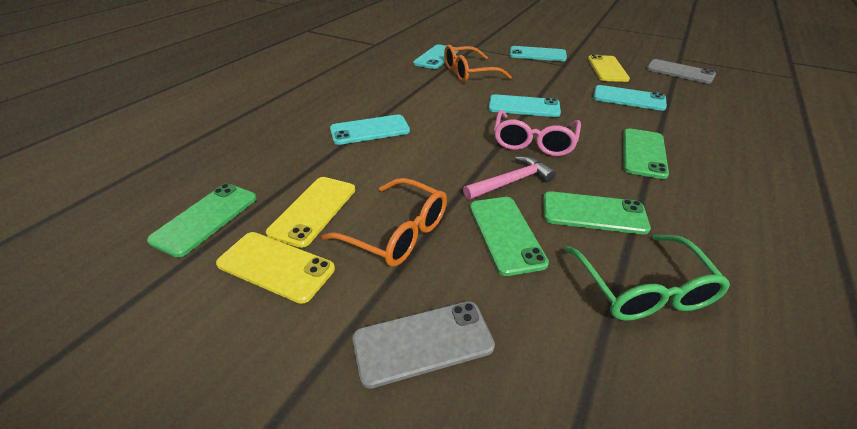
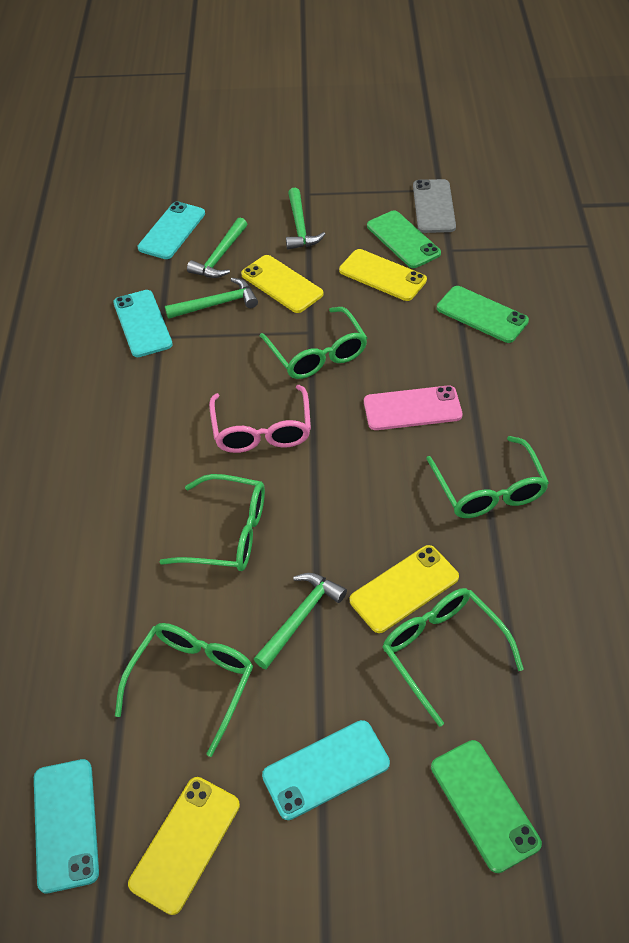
green glasses: 1 -> 5
green hammer: 0 -> 4
green phone: 4 -> 3
grey phone: 2 -> 1
orange glasses: 2 -> 0
pink hammer: 1 -> 0
pink phone: 0 -> 1
turquoise phone: 5 -> 4
yellow phone: 3 -> 4

